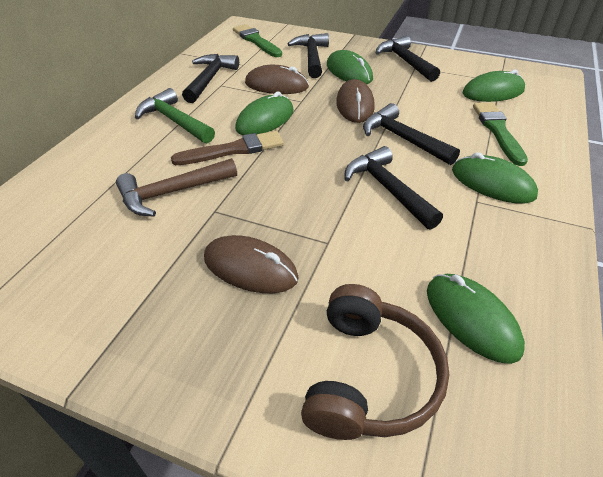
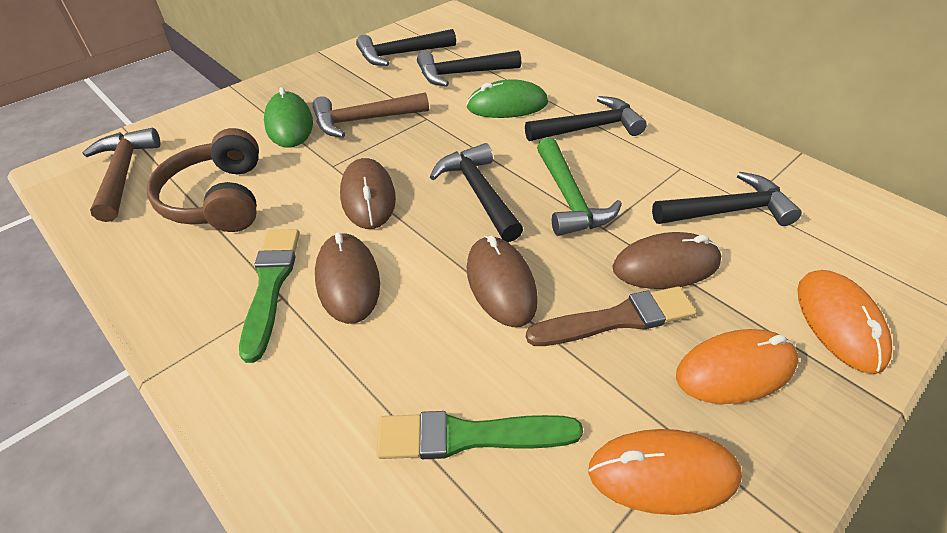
brown hammer: 1 -> 2
brown mouse: 3 -> 4
green mouse: 5 -> 2
orange mouse: 0 -> 3

